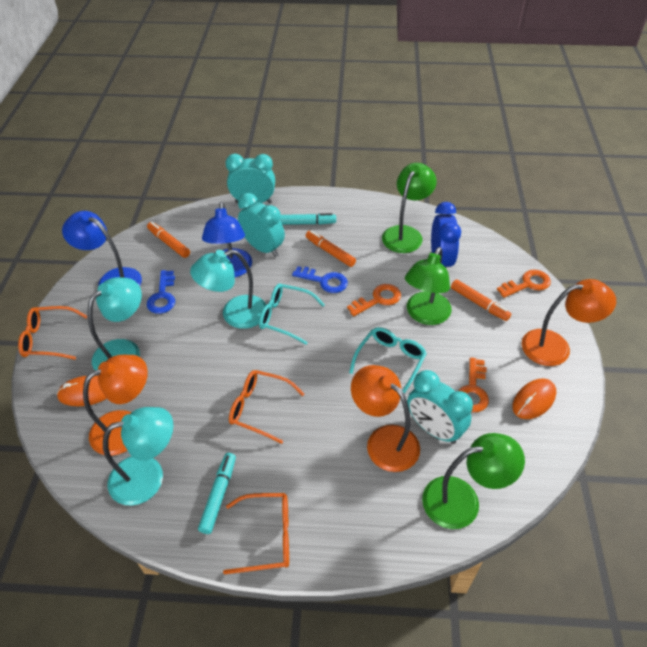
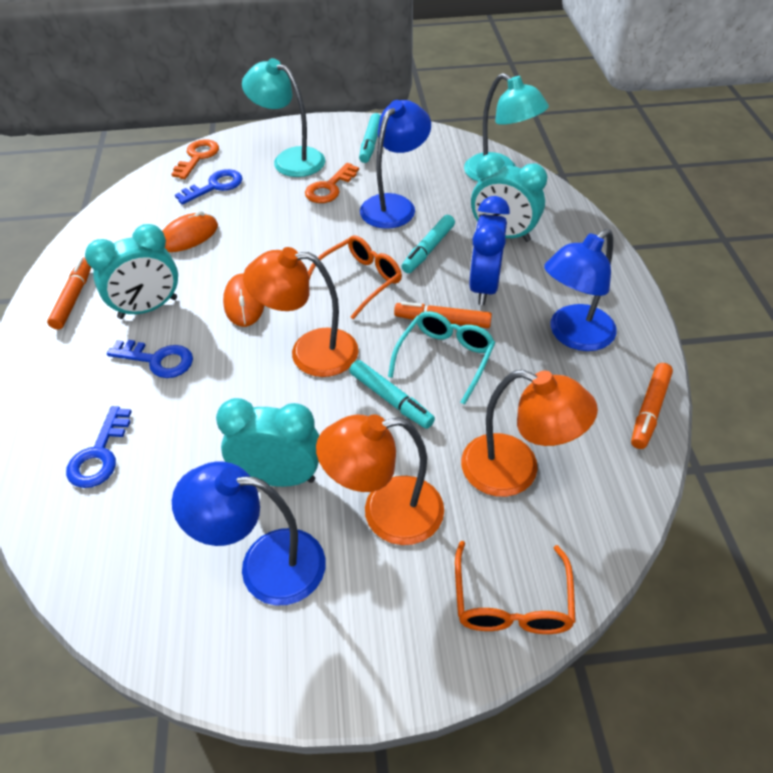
blue key: 2 -> 3
blue lamp: 2 -> 3
green lamp: 3 -> 0
orange glasses: 3 -> 2
orange key: 3 -> 2
turquoise glasses: 2 -> 1
turquoise lamp: 3 -> 2
turquoise marker: 2 -> 3

